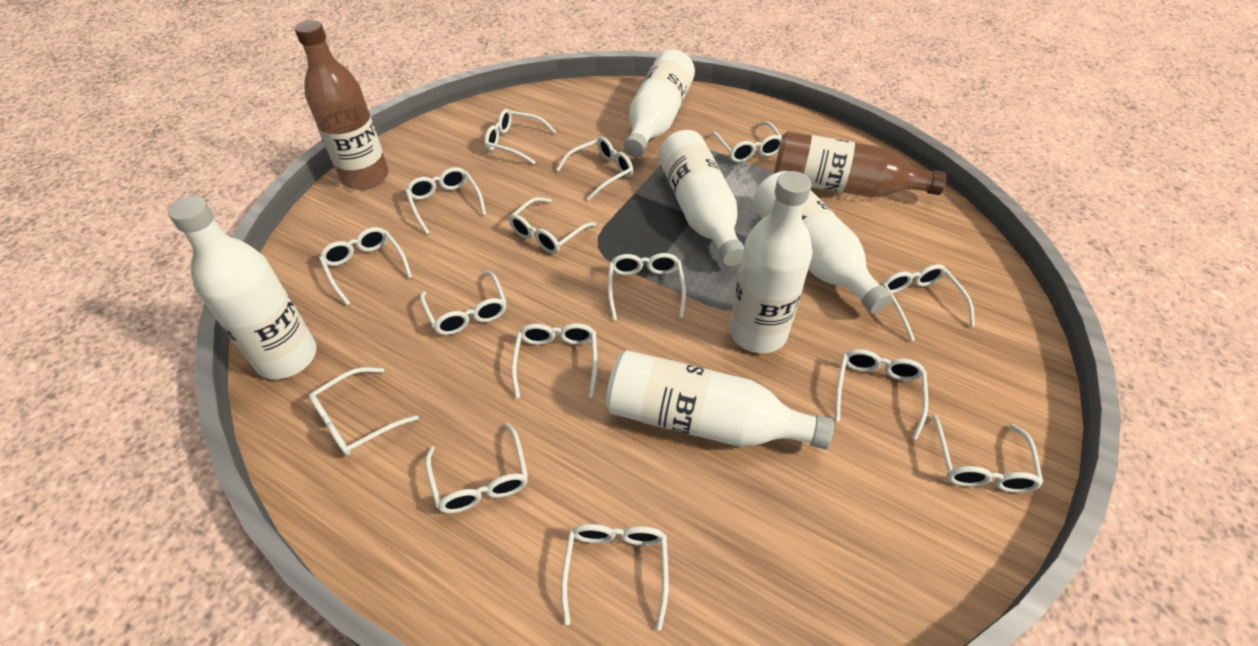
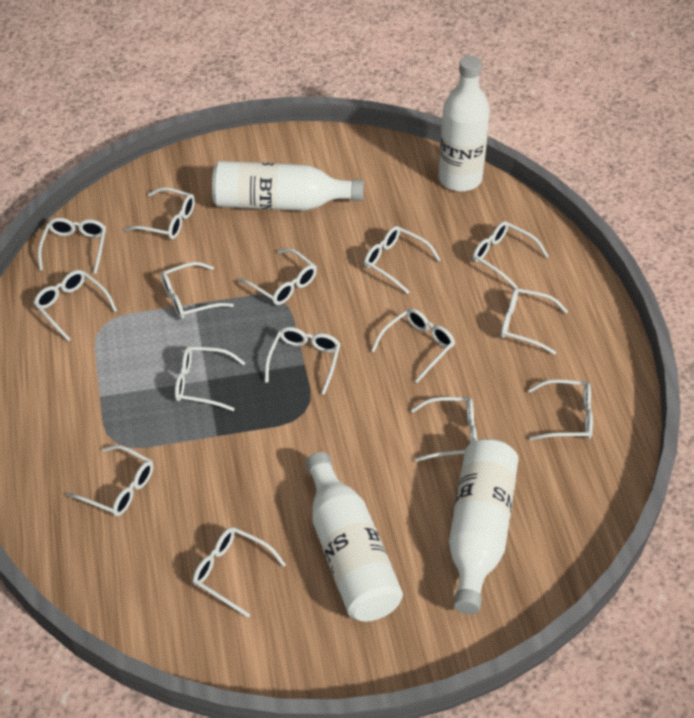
brown bottle: 2 -> 0
white bottle: 6 -> 4

